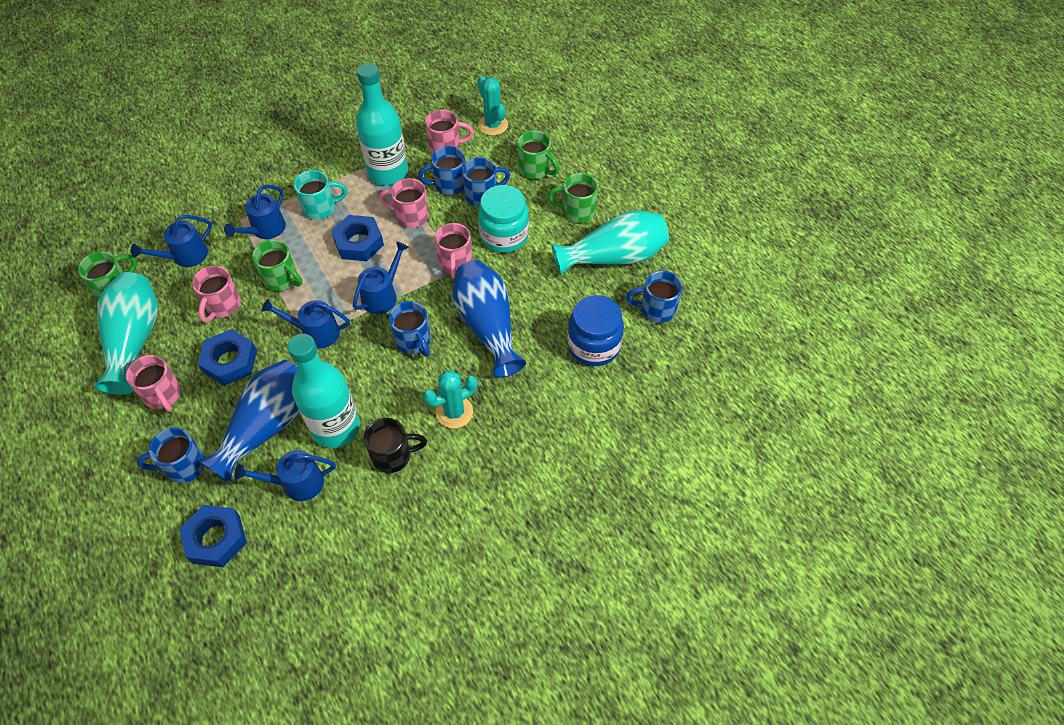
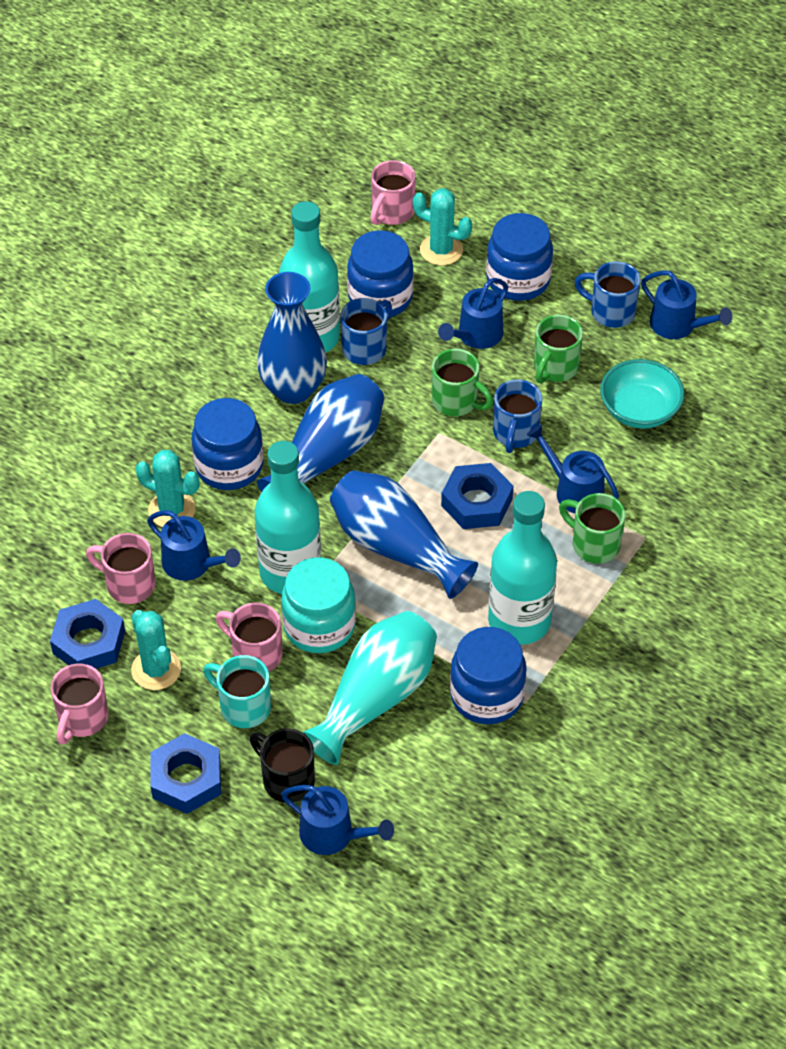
blue jar: 1 -> 4
blue mug: 5 -> 3
blue vase: 2 -> 3
green mug: 4 -> 3
pink mug: 5 -> 4
turquoise bottle: 2 -> 3
turquoise bowl: 0 -> 1
turquoise cactus: 2 -> 3
turquoise vase: 2 -> 1

